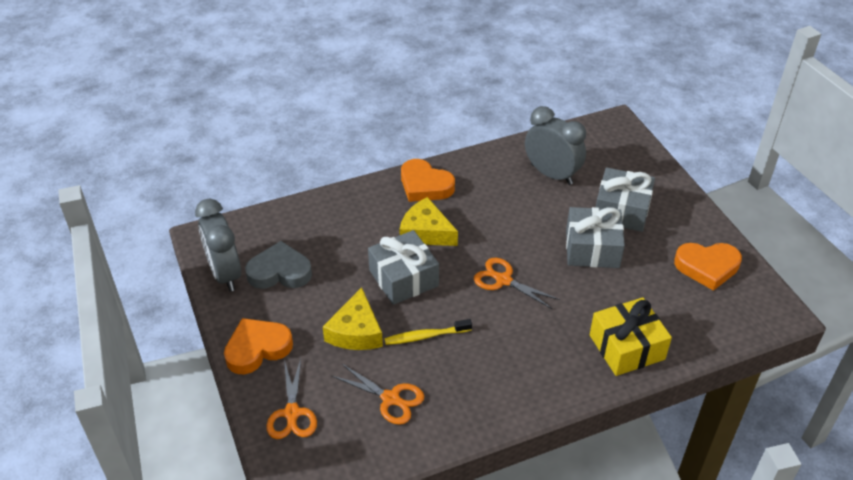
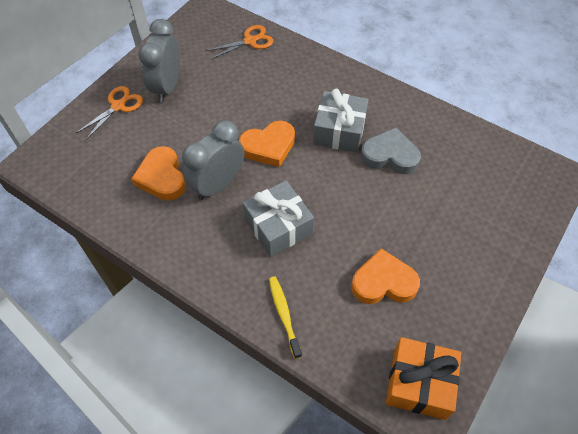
grey gift: 3 -> 2
orange gift: 0 -> 1
orange scissors: 3 -> 2
yellow cheese: 2 -> 0
yellow gift: 1 -> 0

